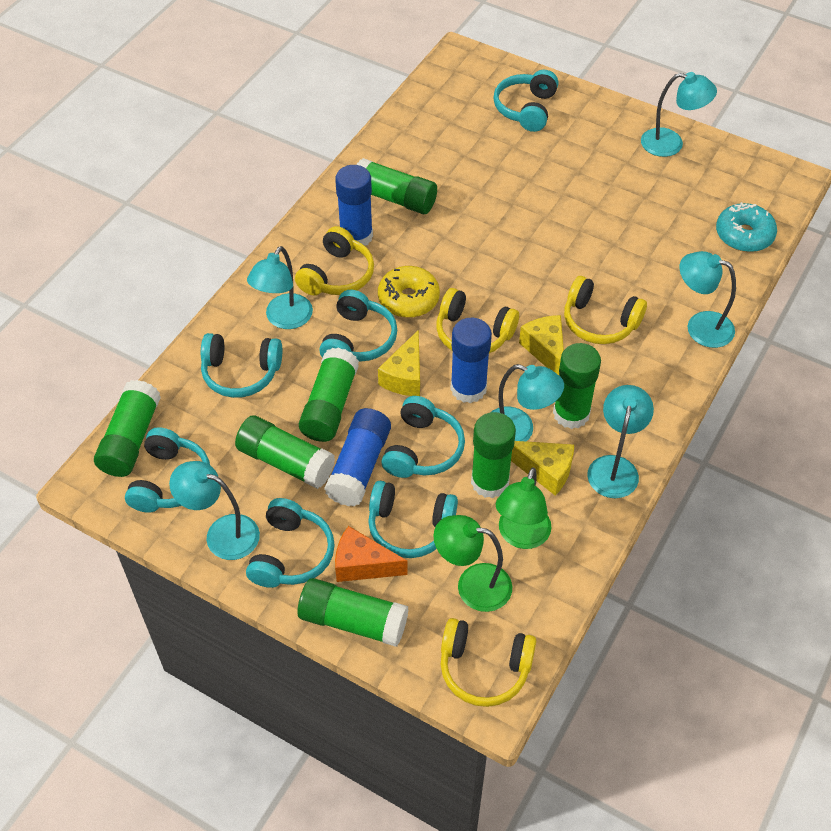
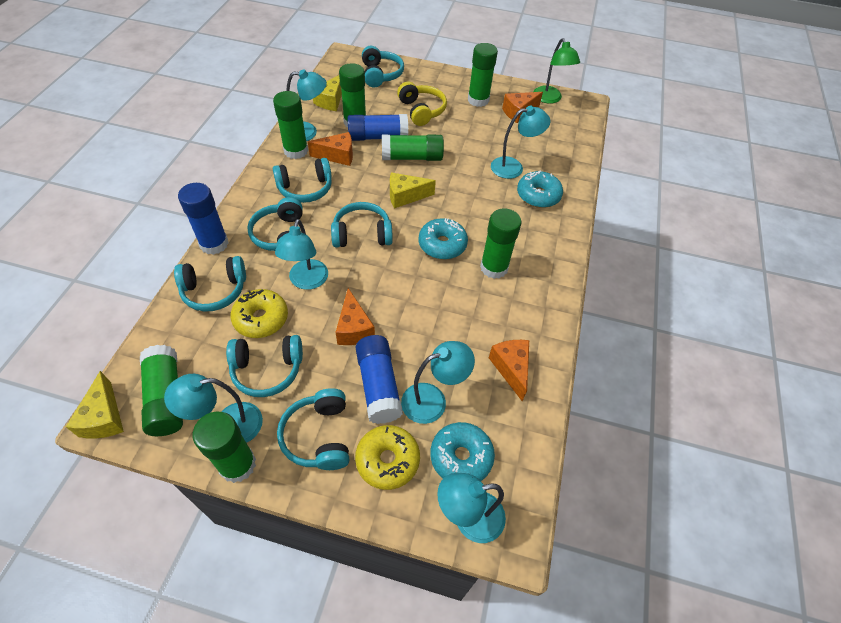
green lamp: 2 -> 1
orange cheese: 1 -> 4
turquoise donut: 1 -> 3
yellow donut: 1 -> 2
yellow headphones: 4 -> 1

